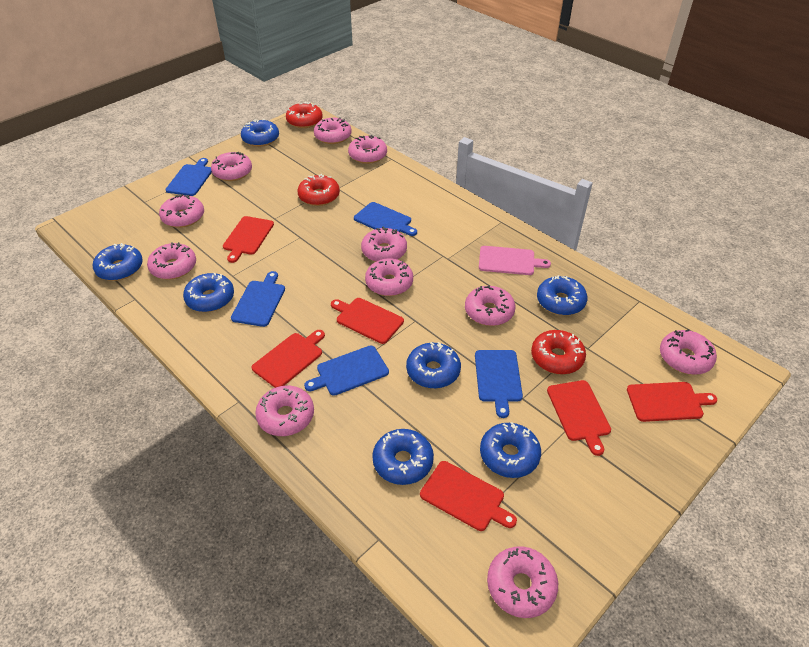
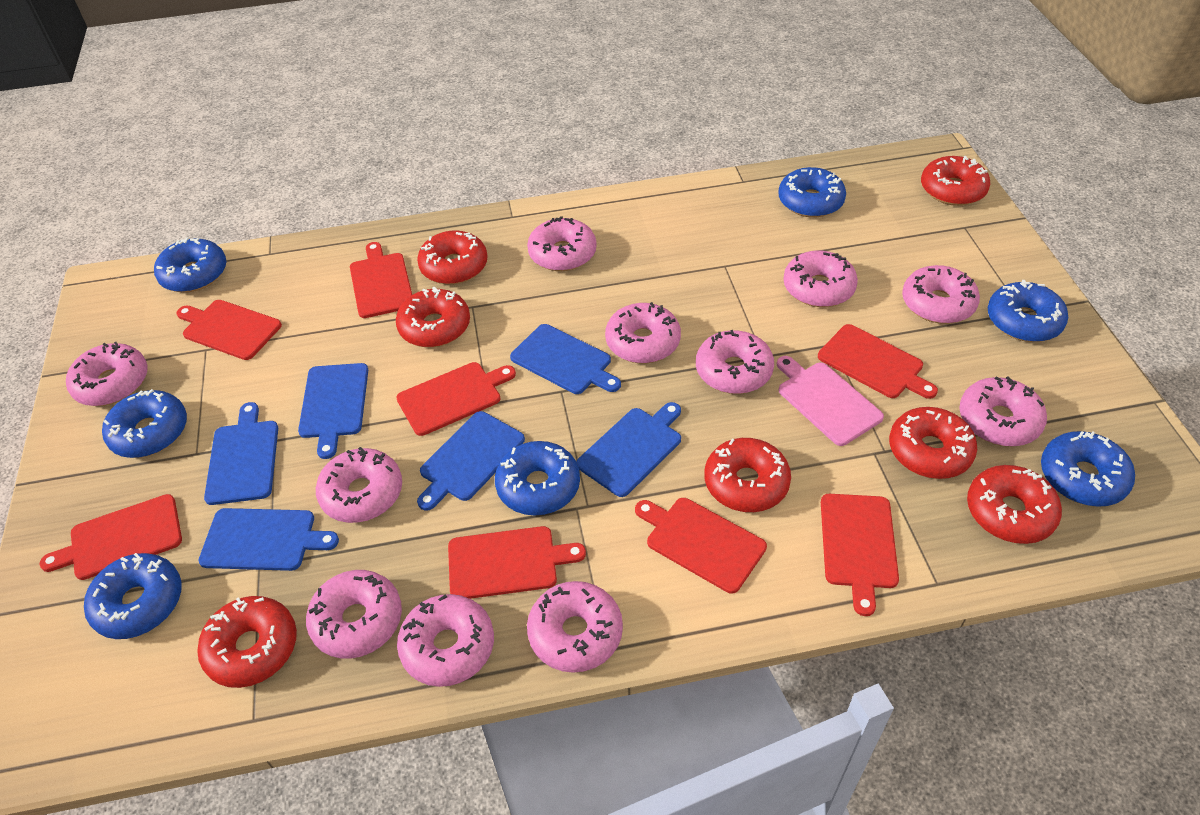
blue cutting board: 5 -> 6
red cutting board: 6 -> 8
red donut: 3 -> 7

